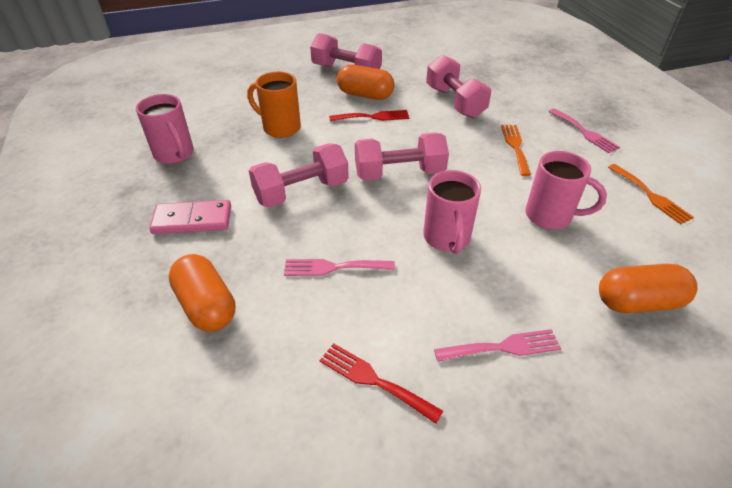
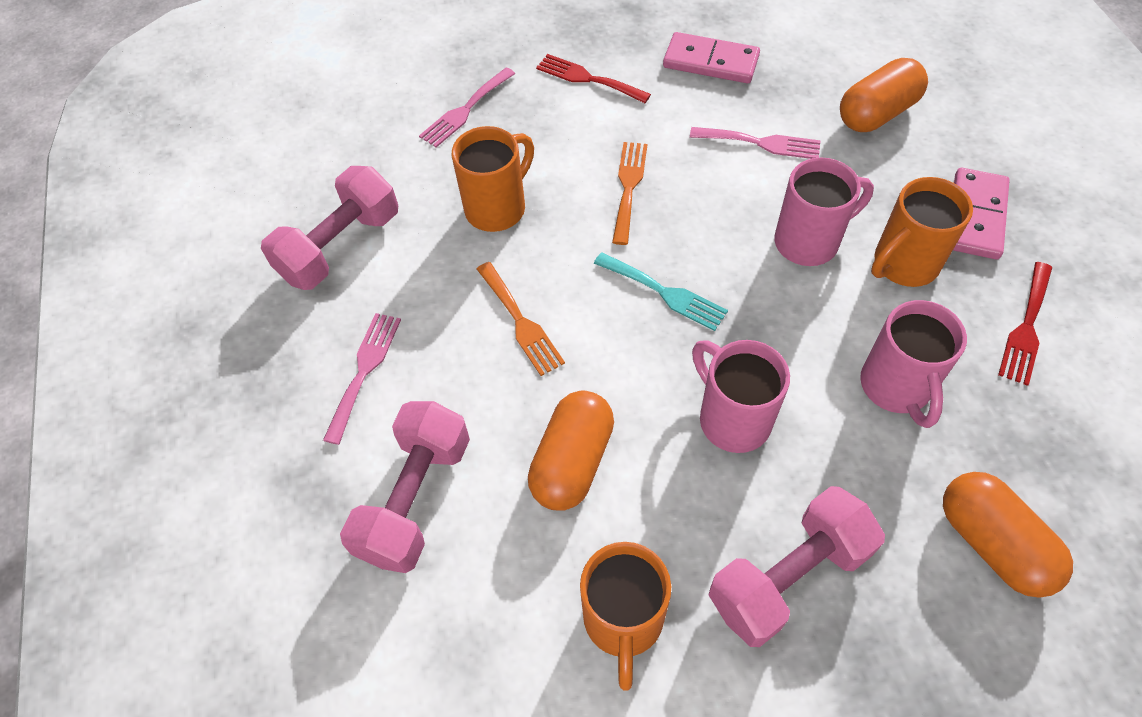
orange mug: 1 -> 3
pink domino: 1 -> 2
pink dumbbell: 4 -> 3
turquoise fork: 0 -> 1

